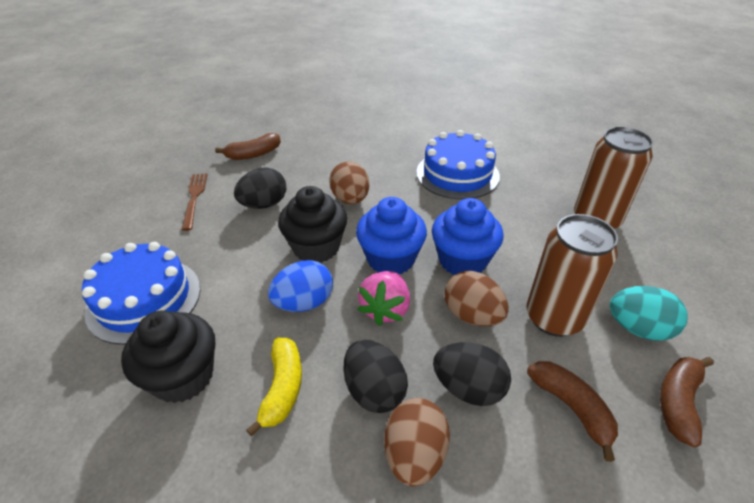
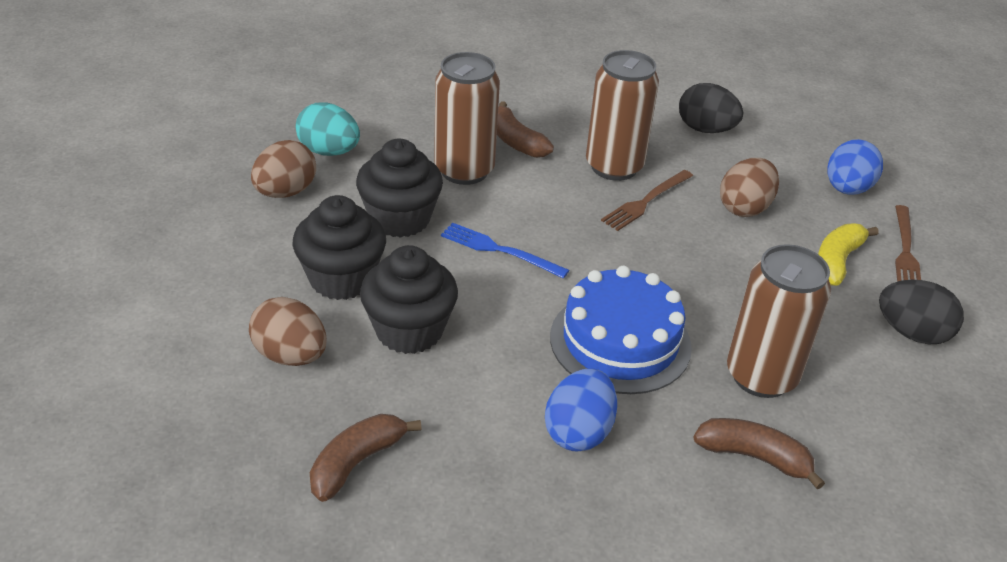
black cupcake: 2 -> 3
black egg: 3 -> 2
blue cake: 2 -> 1
blue cupcake: 2 -> 0
blue egg: 1 -> 2
blue fork: 0 -> 1
brown can: 2 -> 3
brown fork: 1 -> 2
pink strawberry: 1 -> 0

